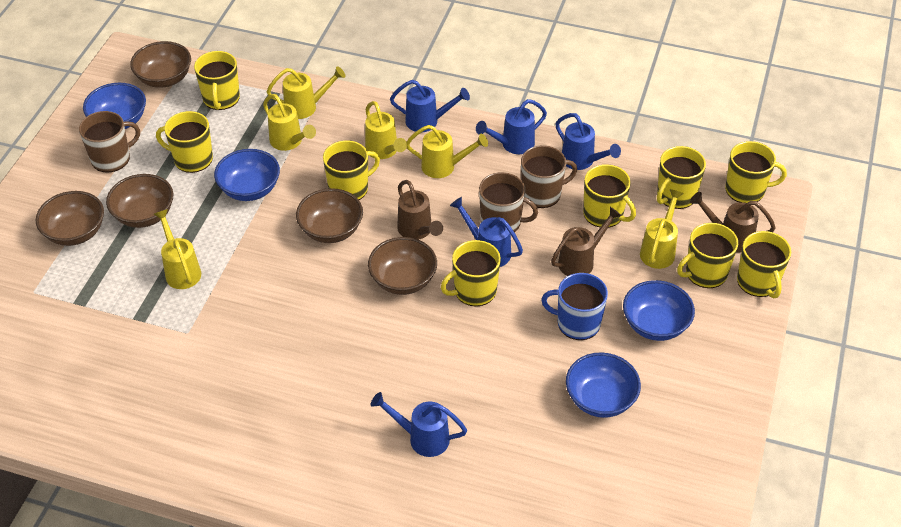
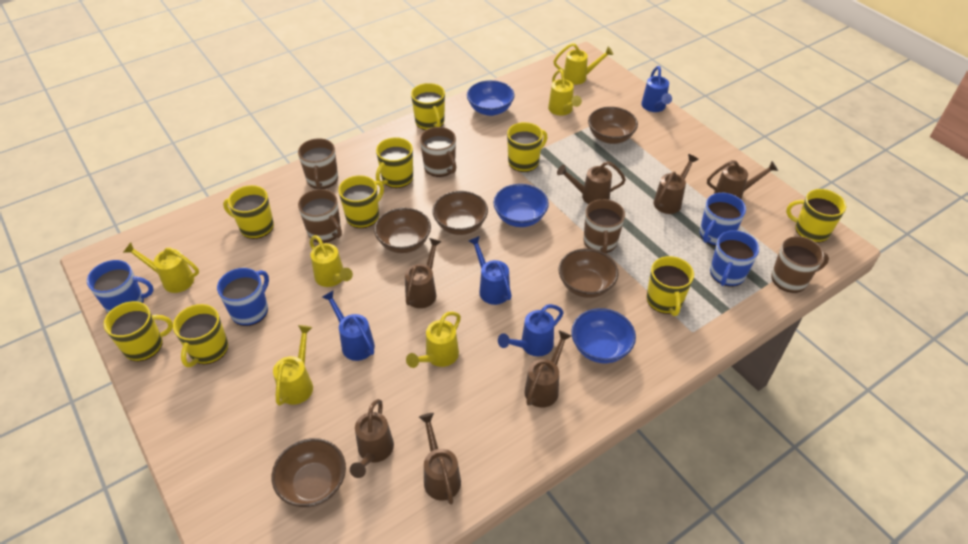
blue bowl: 4 -> 3
blue mug: 1 -> 4
blue watering can: 5 -> 4
brown mug: 3 -> 5
brown watering can: 3 -> 7

